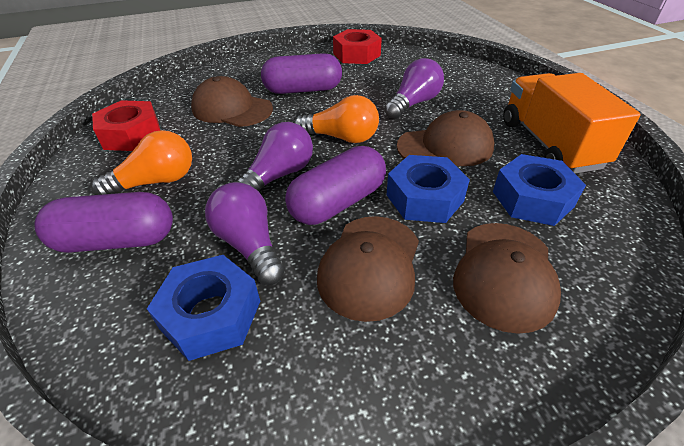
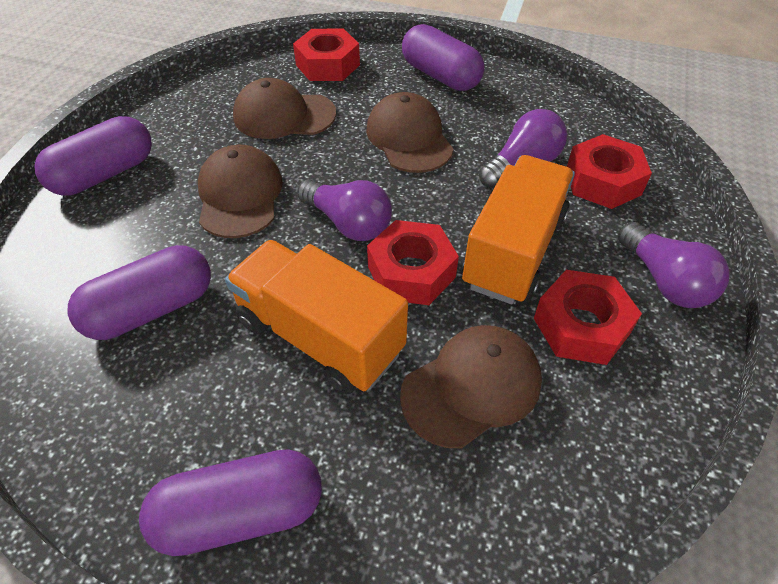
blue nut: 3 -> 0
orange light bulb: 2 -> 0
orange truck: 1 -> 2
purple capsule: 3 -> 4
red nut: 2 -> 4

